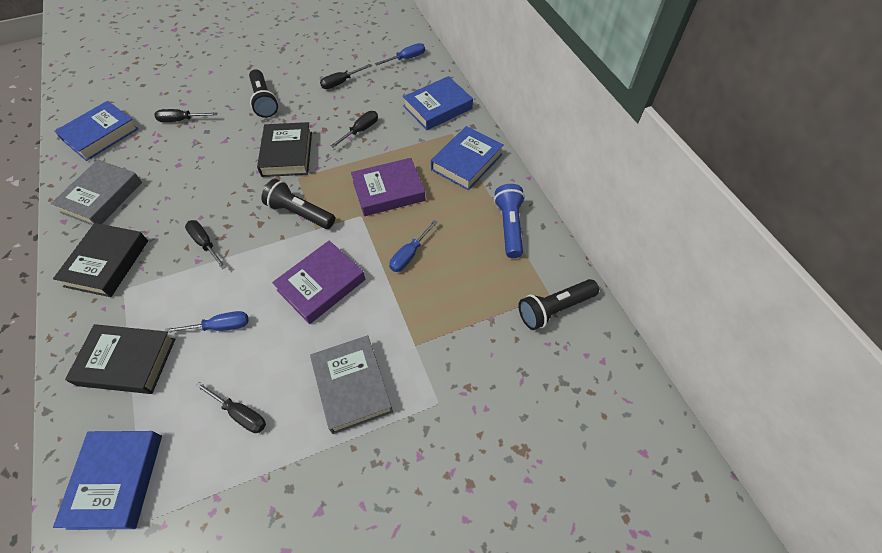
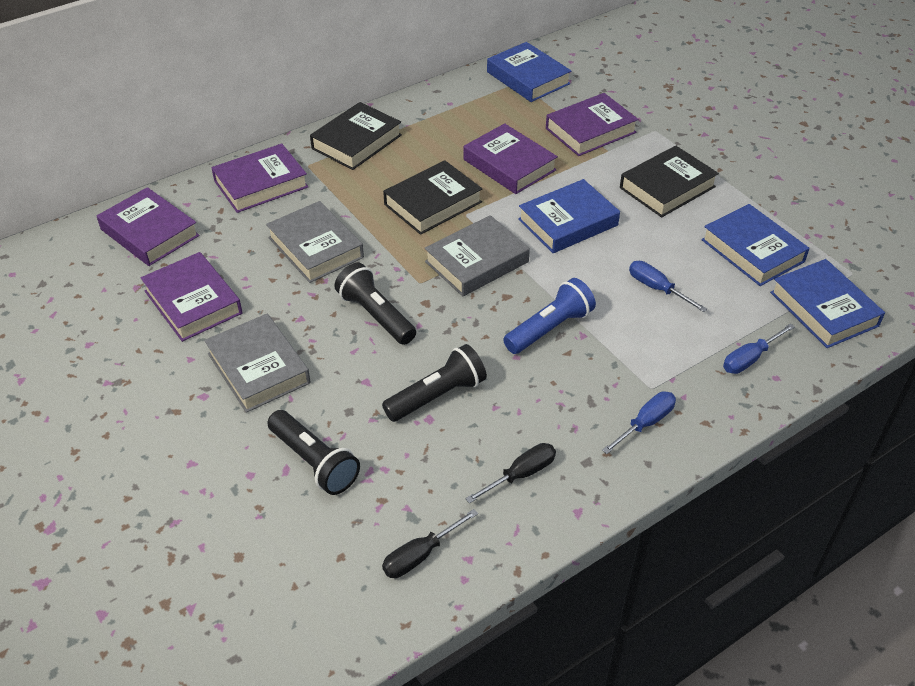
black screwdriver: 5 -> 2
grey book: 2 -> 3
purple book: 2 -> 5

